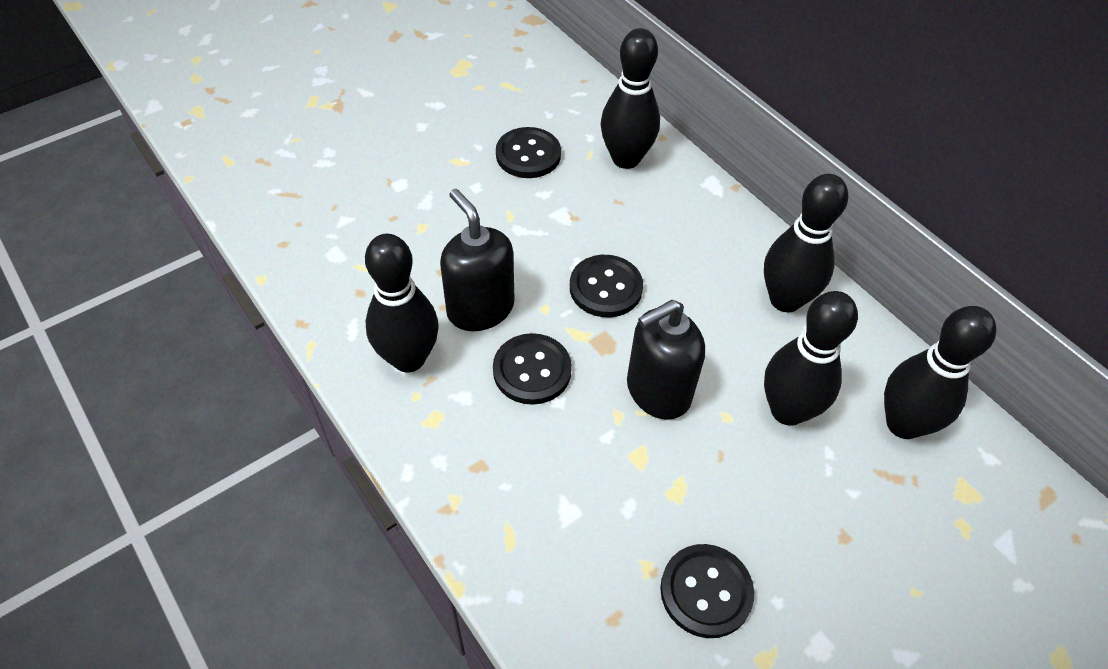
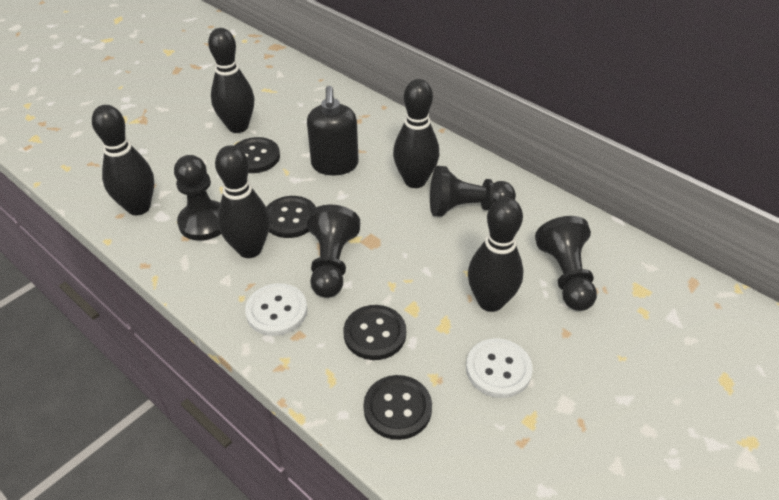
black pawn: 0 -> 4
black soap dispenser: 2 -> 1
white button: 0 -> 2

